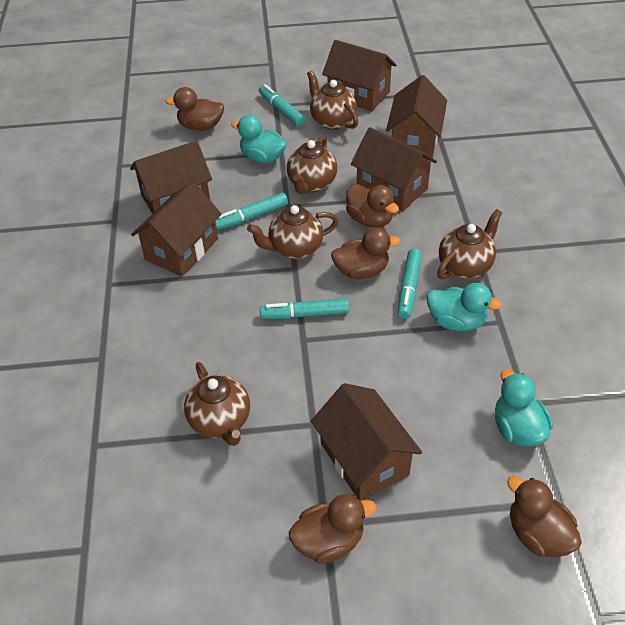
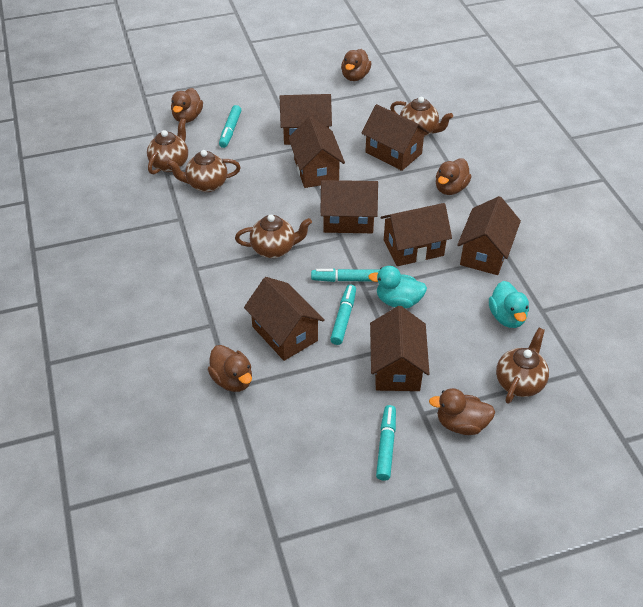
brown house: 6 -> 8
turquoise duck: 3 -> 2

